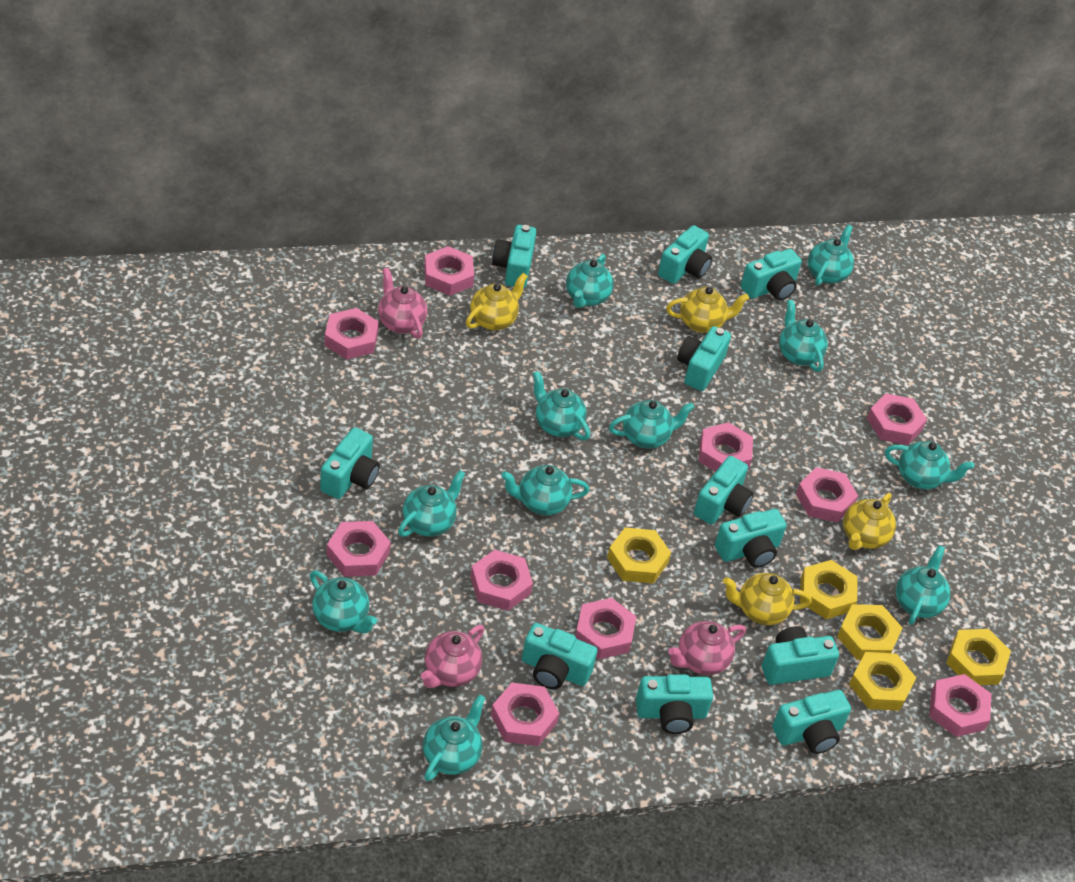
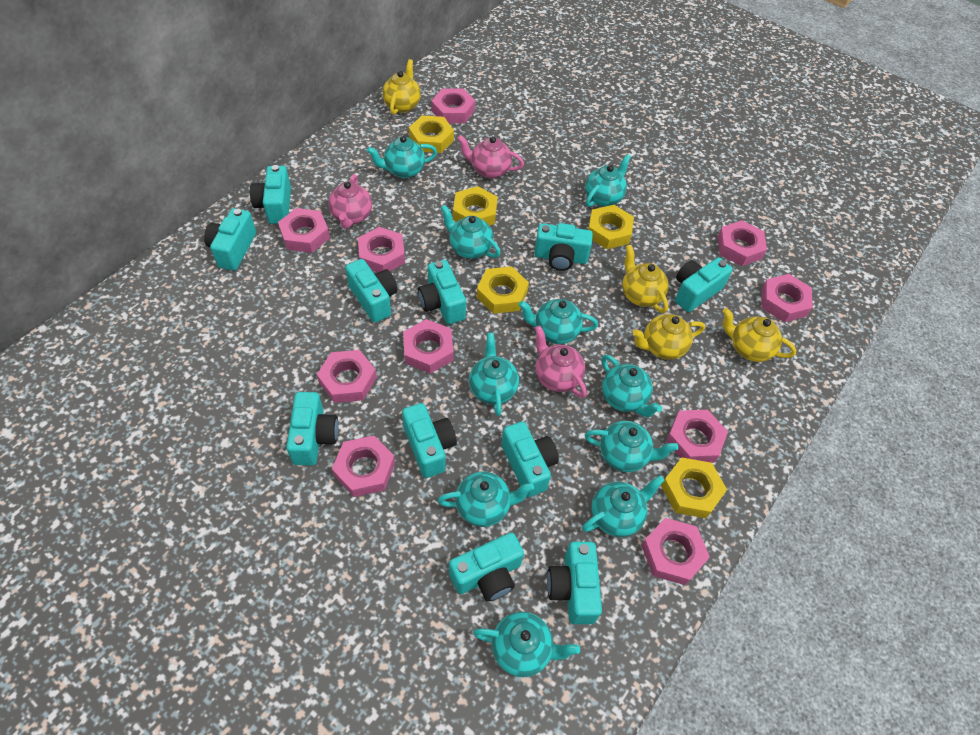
turquoise teapot: 11 -> 10

